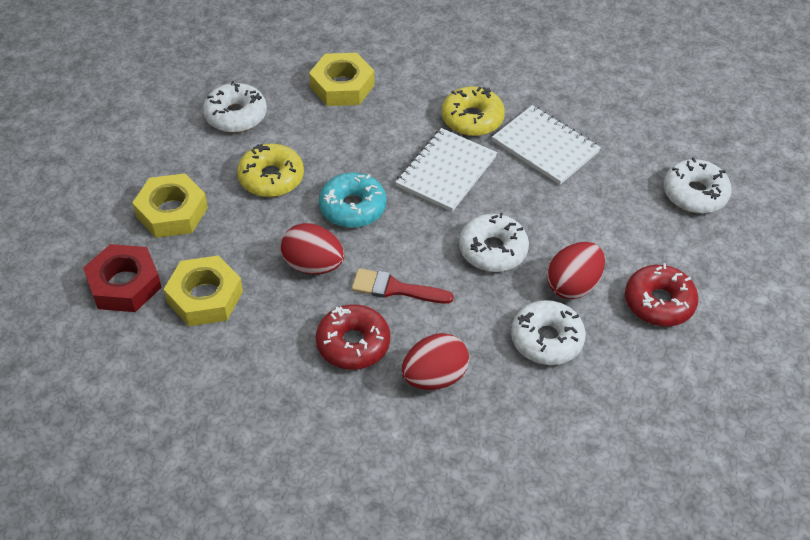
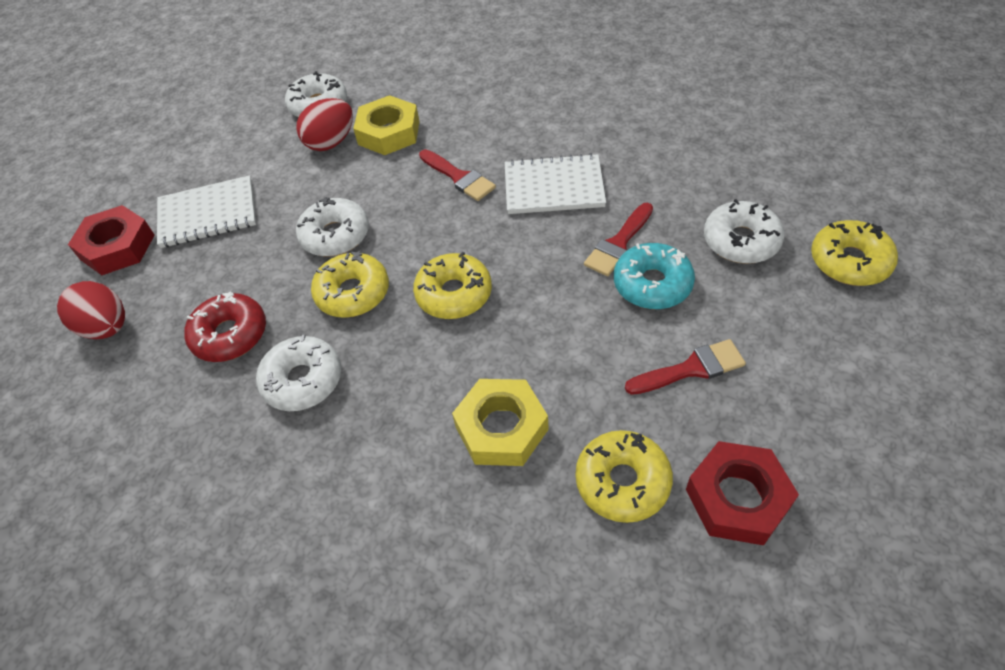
red brush: 1 -> 3
red donut: 2 -> 1
red egg: 3 -> 2
red nut: 1 -> 2
yellow donut: 2 -> 4
yellow nut: 3 -> 2

